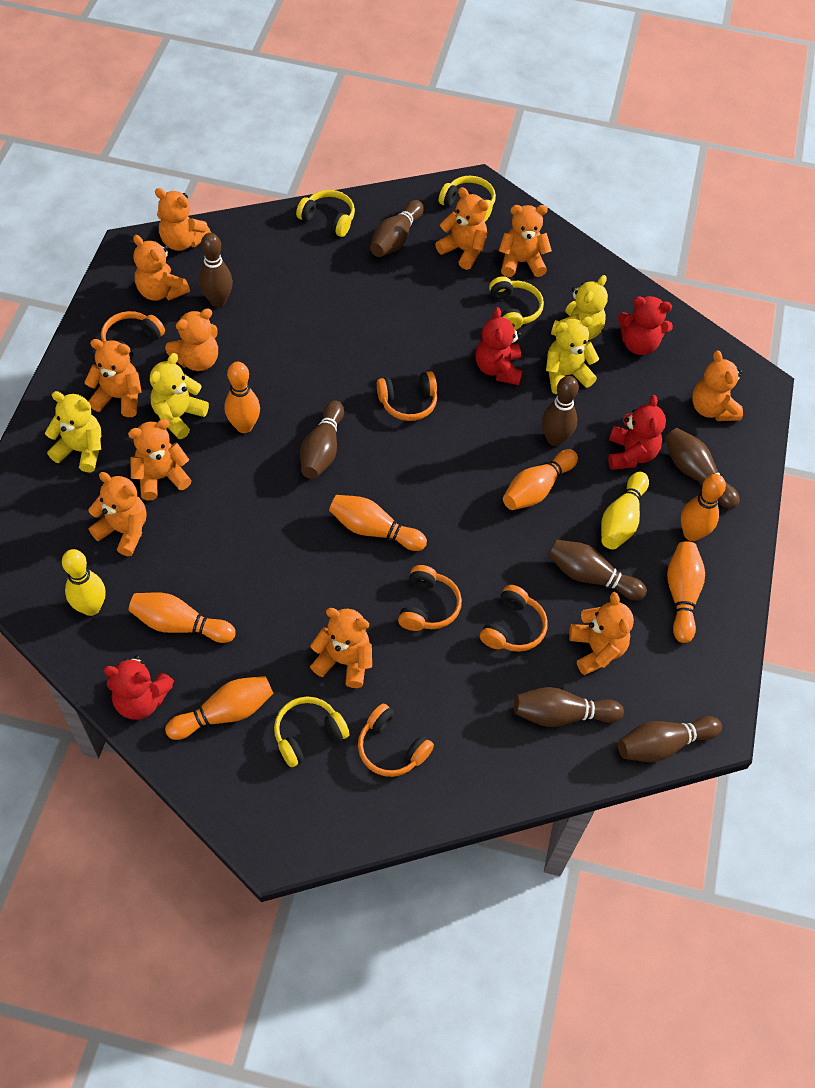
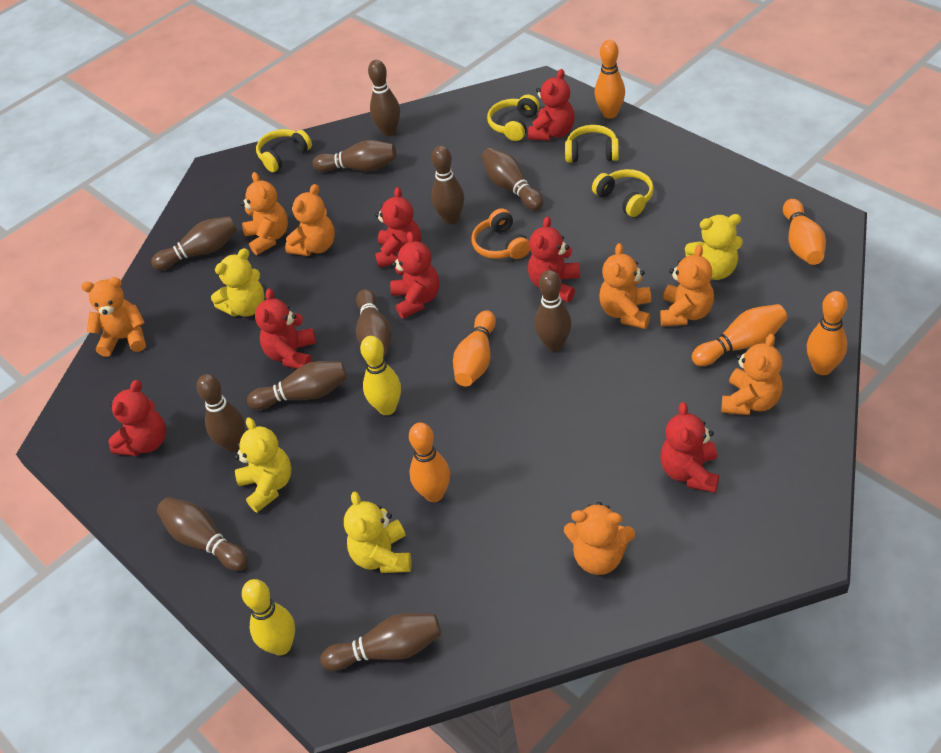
brown bowling pin: 8 -> 11
orange bowling pin: 7 -> 6
orange headphones: 5 -> 1
orange teddy bear: 11 -> 7
red teddy bear: 4 -> 7

